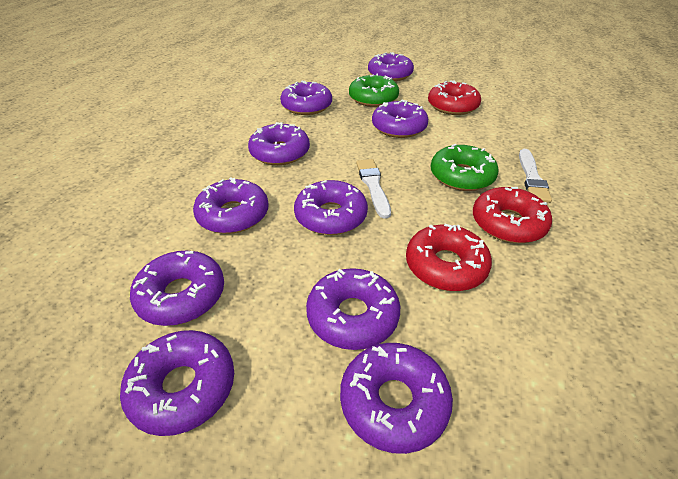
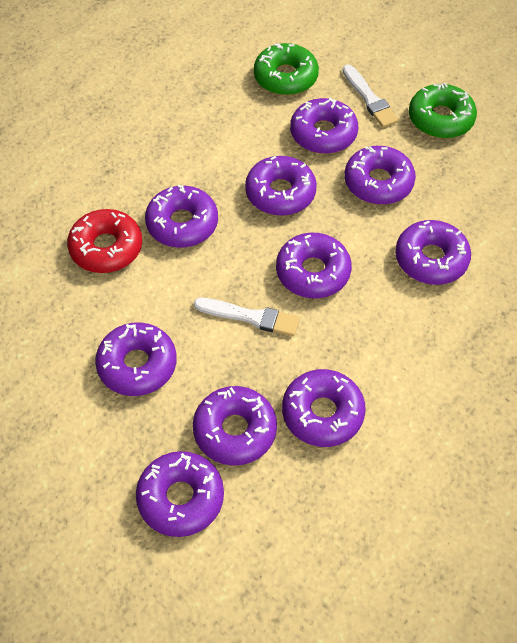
red donut: 3 -> 1

